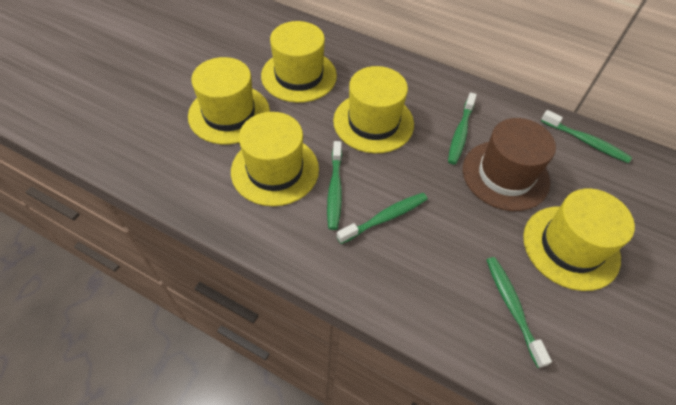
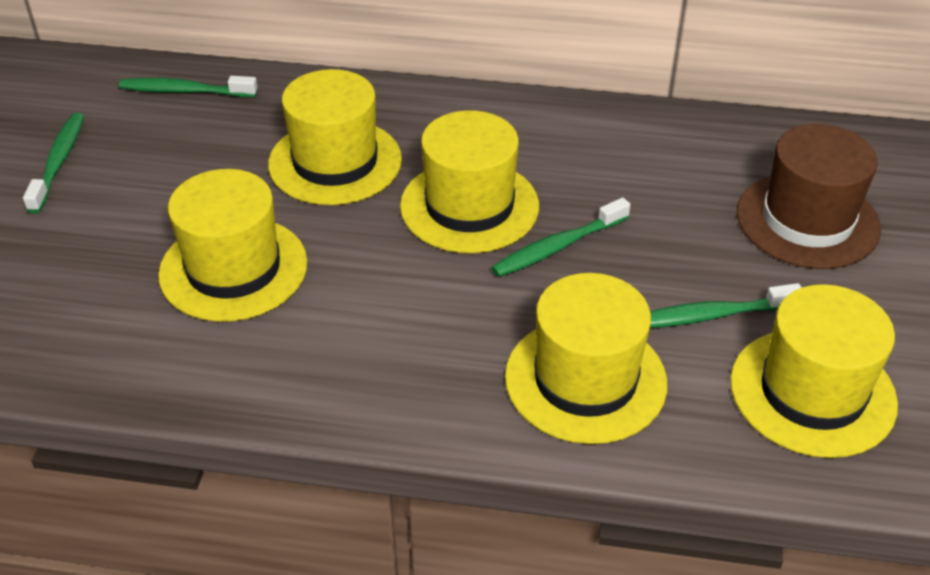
green toothbrush: 5 -> 4

